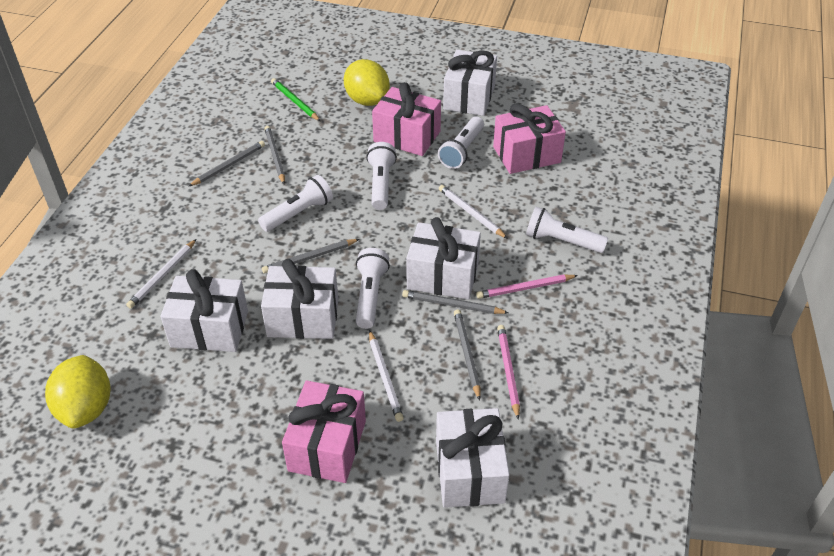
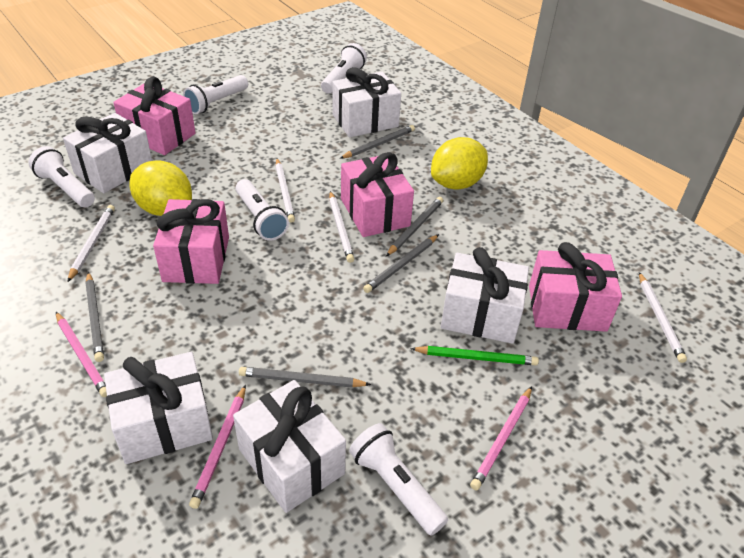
pink gift: 3 -> 4
pink pencil: 2 -> 3
white pencil: 3 -> 4

